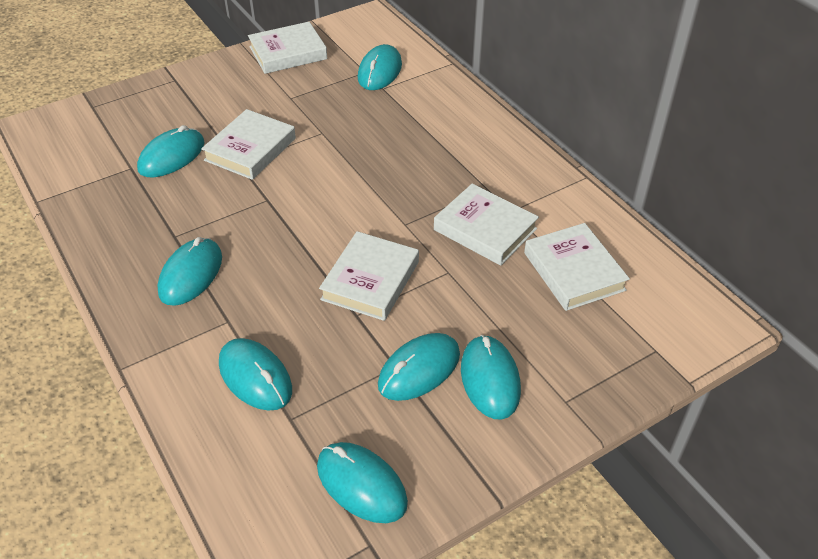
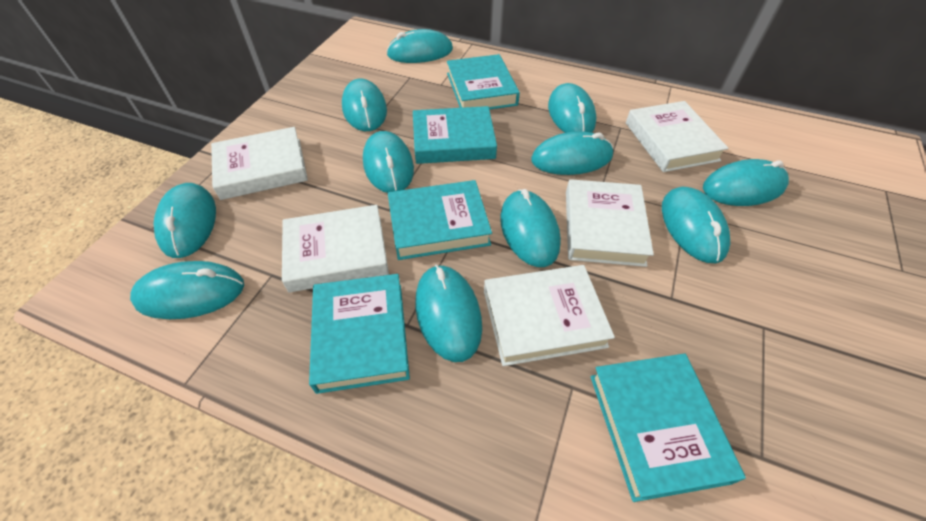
turquoise book: 0 -> 5
turquoise mouse: 7 -> 11

